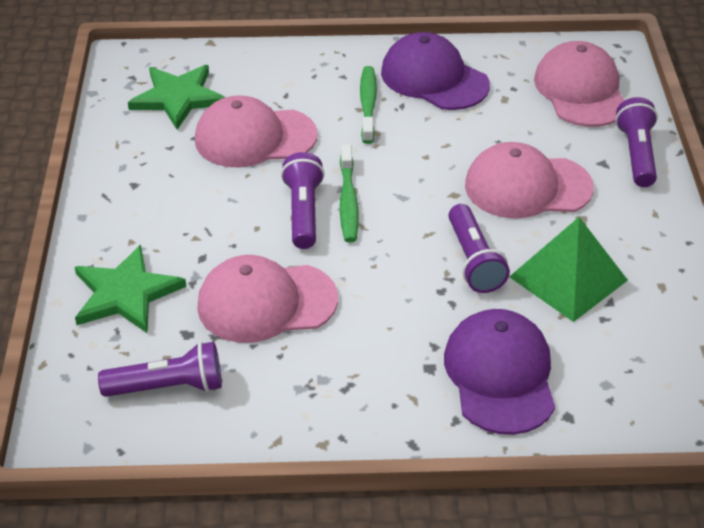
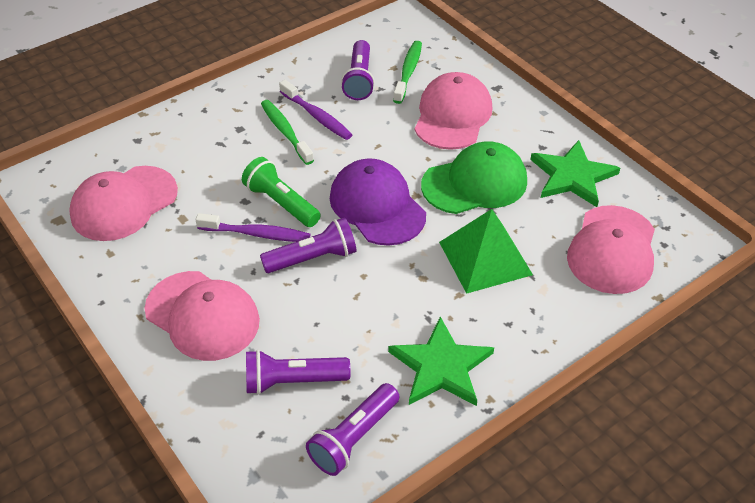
green cap: 0 -> 1
green flashlight: 0 -> 1
purple cap: 2 -> 1
purple toothbrush: 0 -> 2

